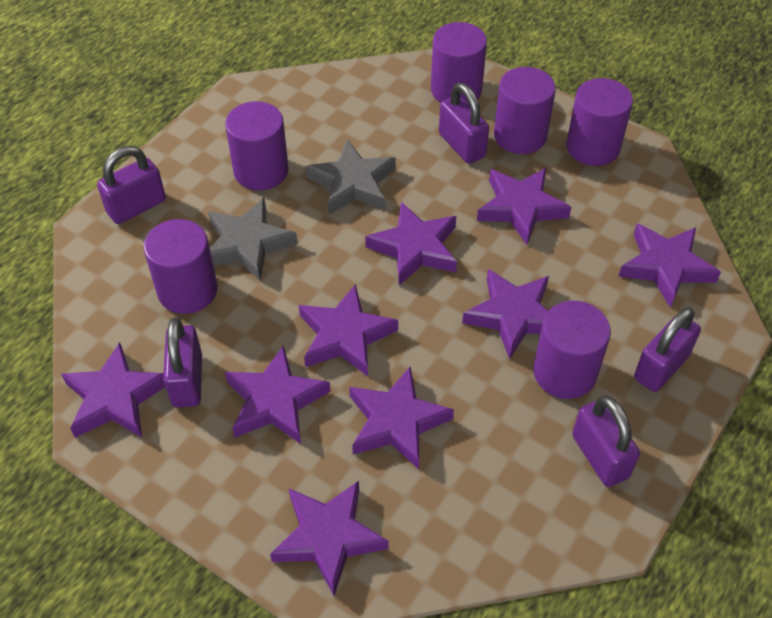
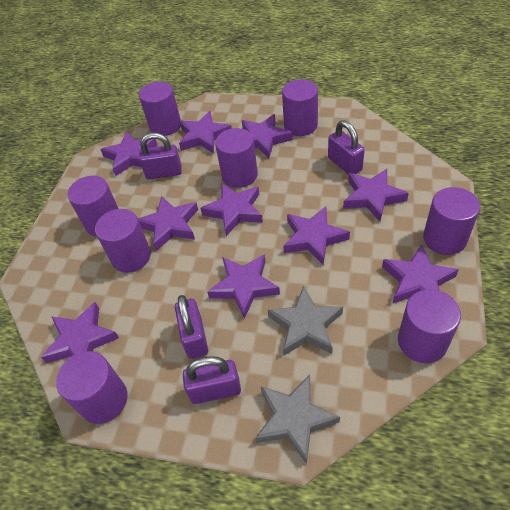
purple cylinder: 6 -> 8
purple padlock: 5 -> 4
purple star: 9 -> 10

